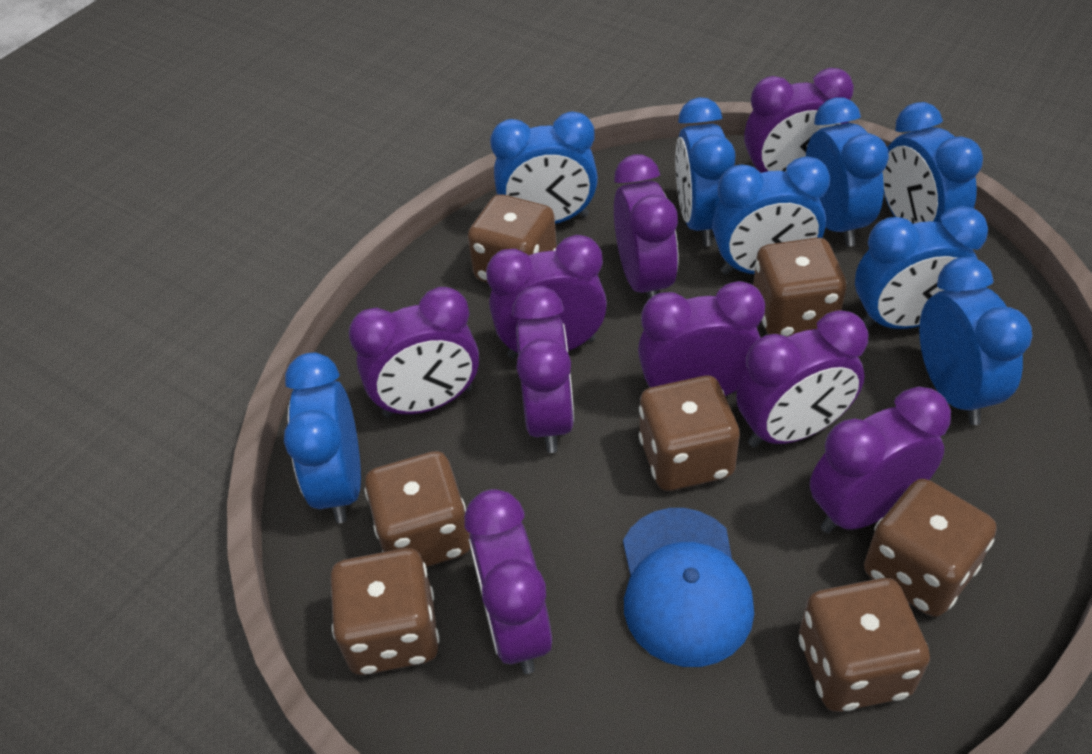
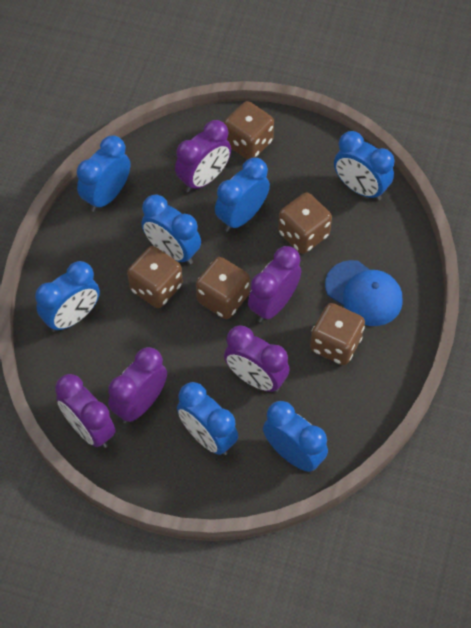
blue clock: 8 -> 7
brown dice: 7 -> 5
purple clock: 9 -> 5

